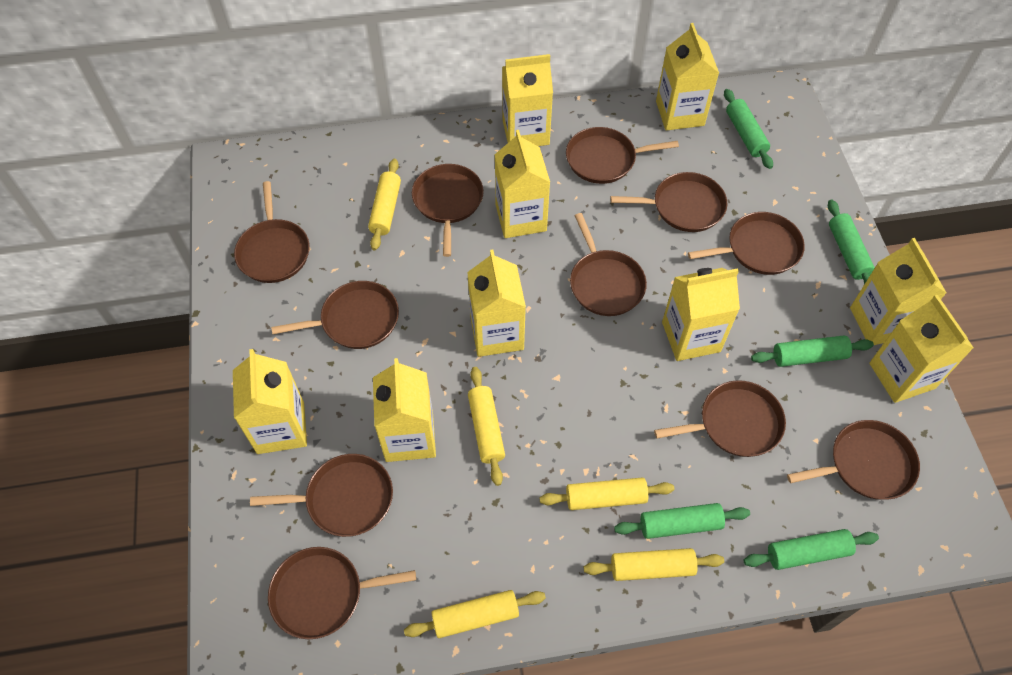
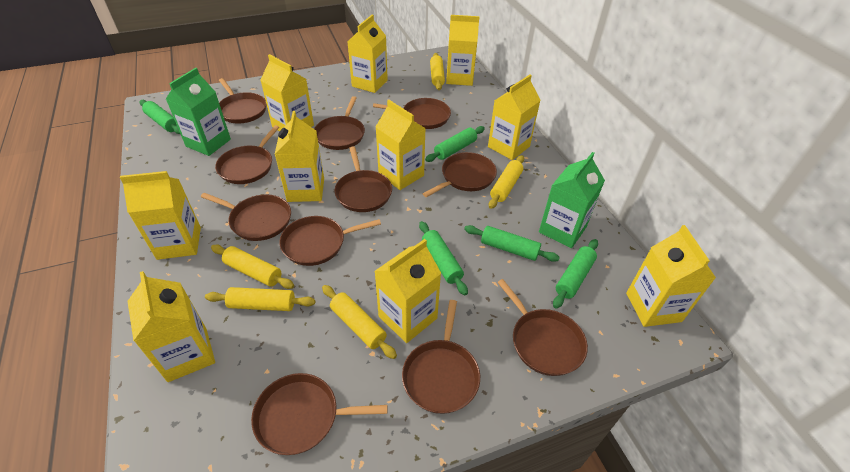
green carton: 0 -> 2
yellow carton: 9 -> 10

